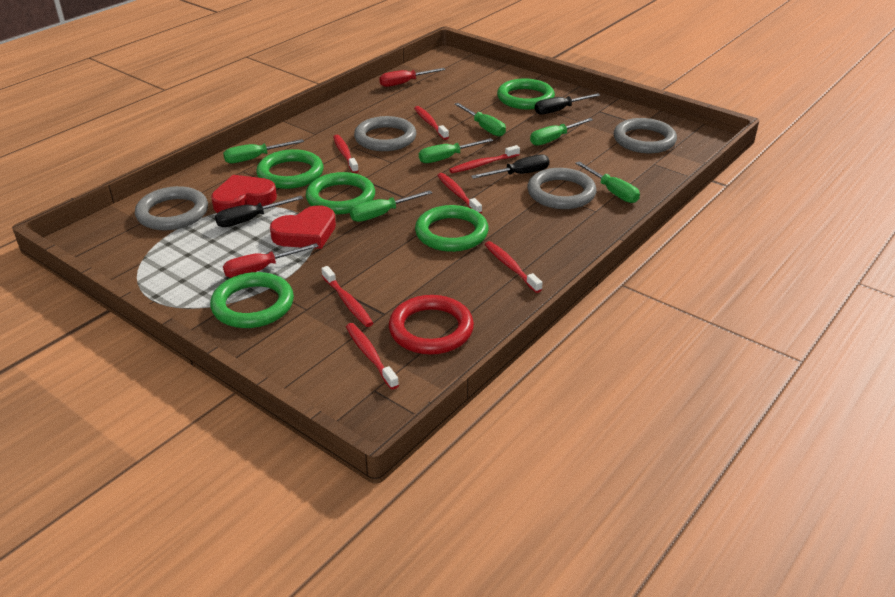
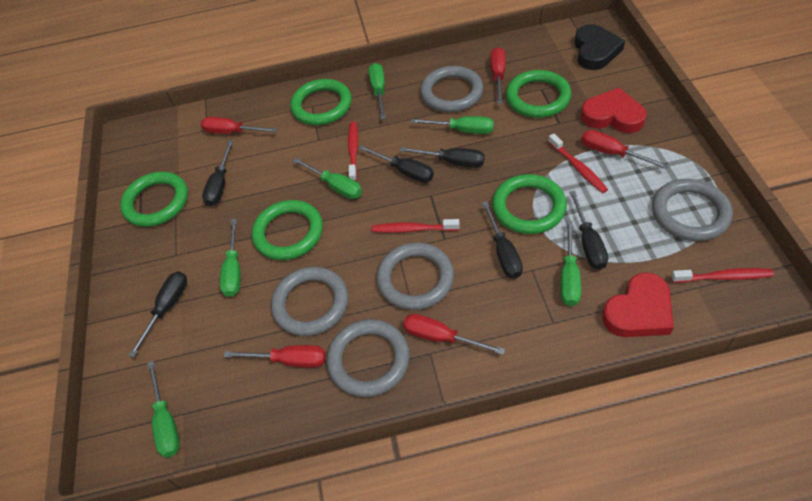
black heart: 0 -> 1
black screwdriver: 3 -> 6
grey ring: 4 -> 5
red ring: 1 -> 0
red screwdriver: 2 -> 5
red toothbrush: 7 -> 4

